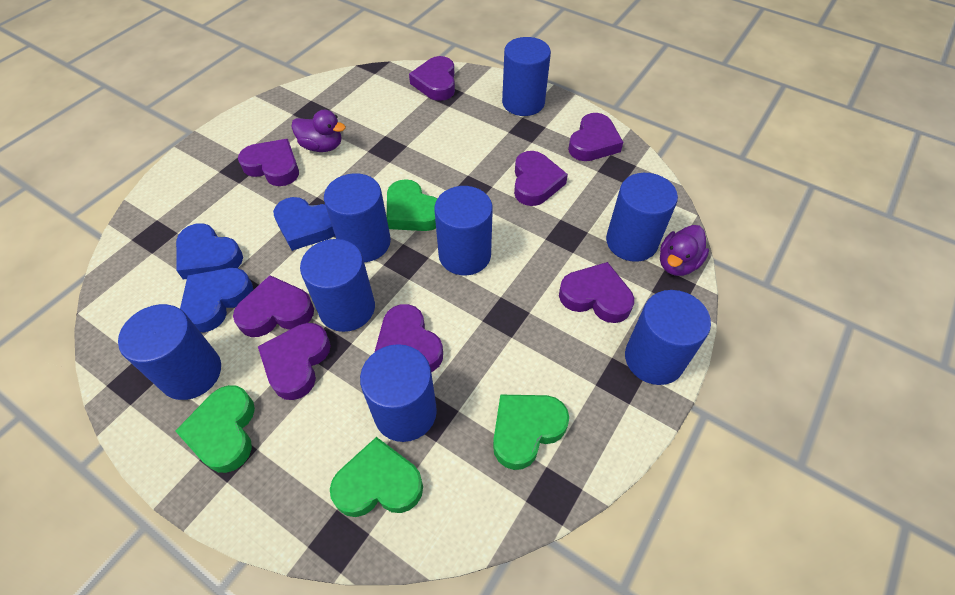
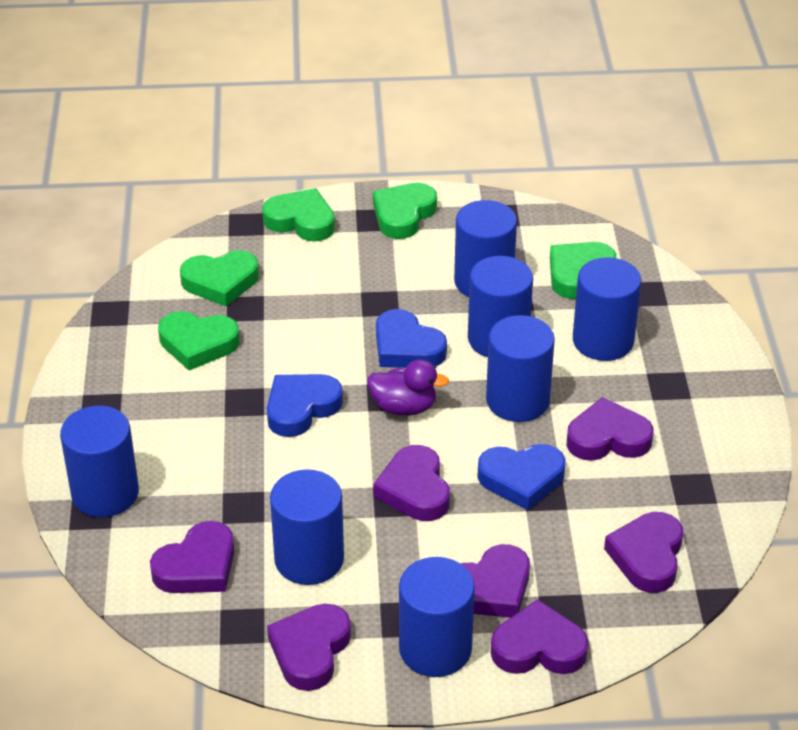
blue cylinder: 8 -> 7
green heart: 4 -> 5
purple duck: 2 -> 1
purple heart: 8 -> 7

